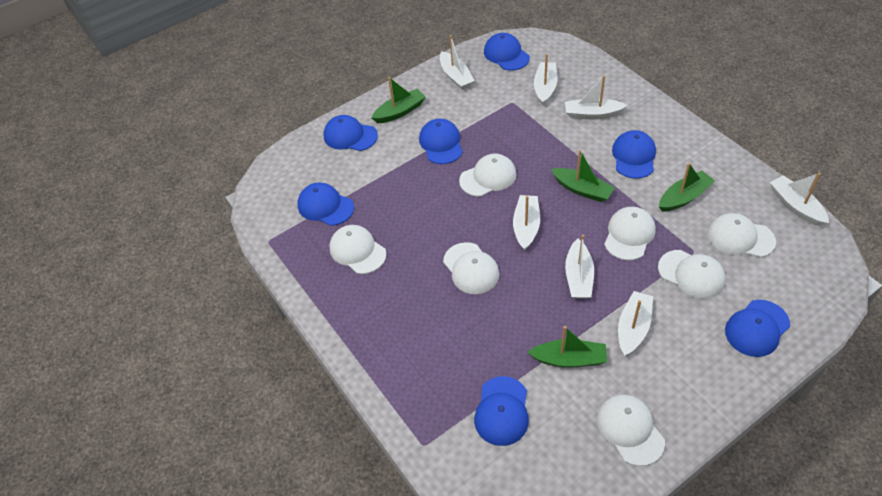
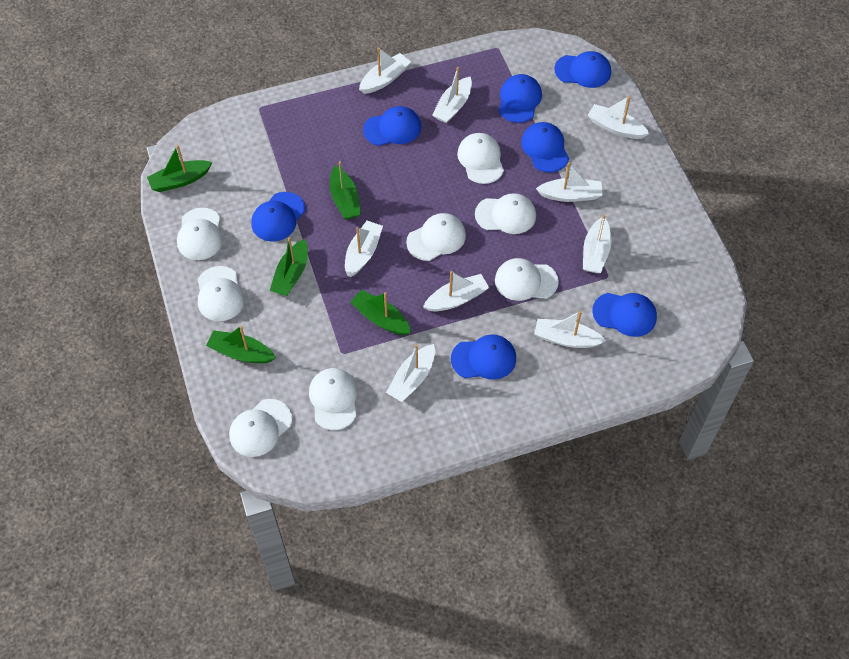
green boat: 4 -> 5
white boat: 7 -> 9
white cap: 7 -> 8

